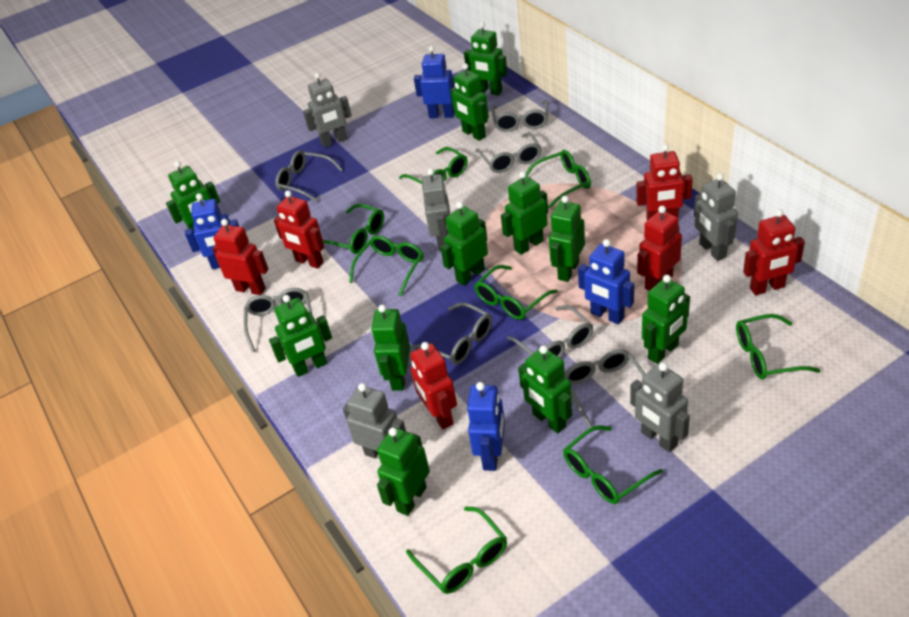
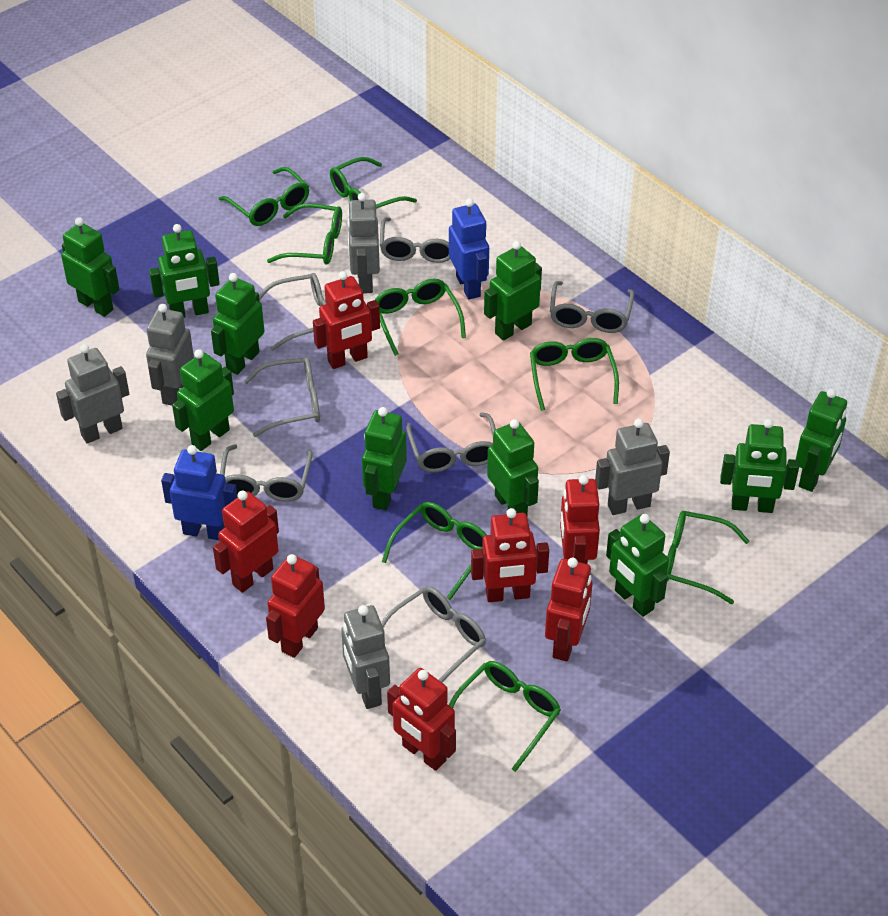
blue robot: 4 -> 2
green robot: 11 -> 10
red robot: 6 -> 7

